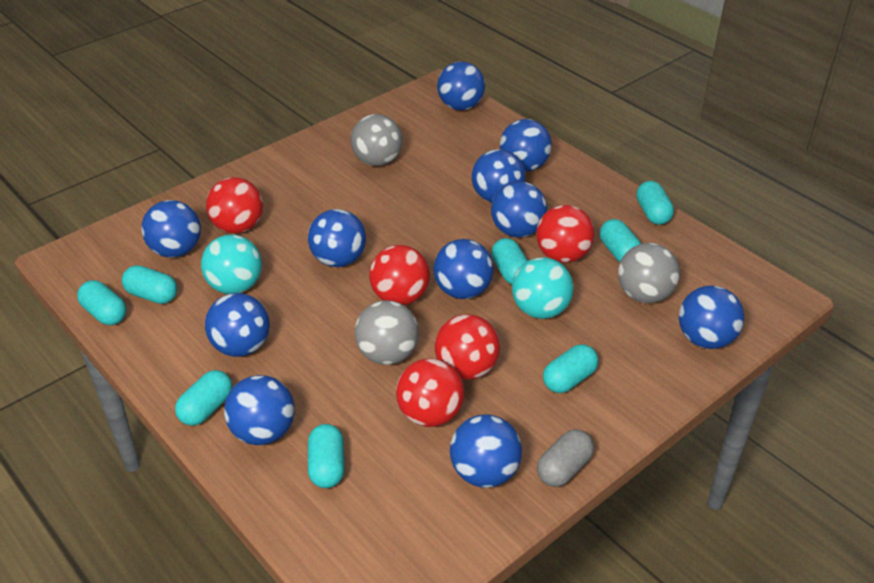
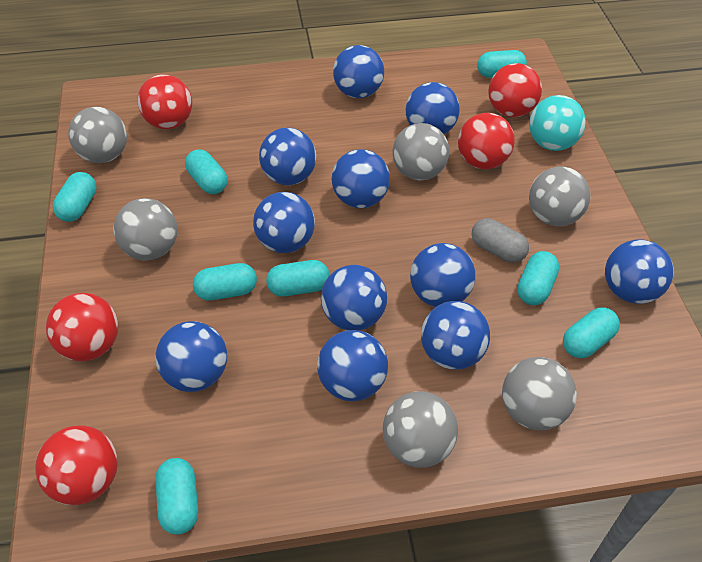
grey ball: 3 -> 6
turquoise ball: 2 -> 1

